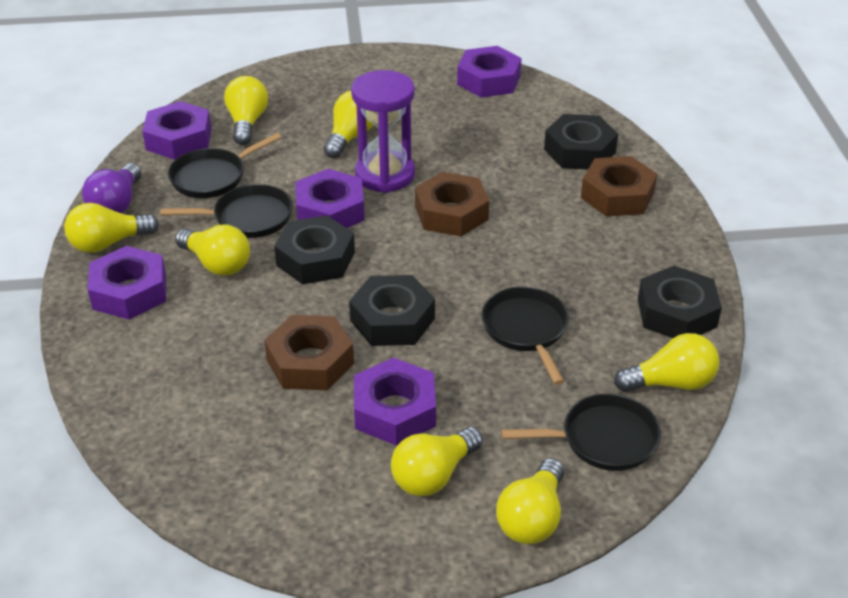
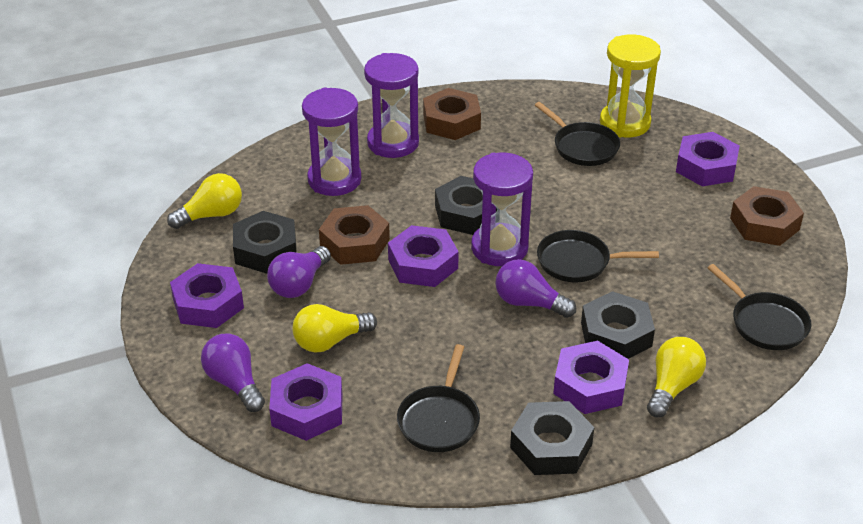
purple hourglass: 1 -> 3
purple light bulb: 1 -> 3
yellow hourglass: 0 -> 1
yellow light bulb: 7 -> 3

